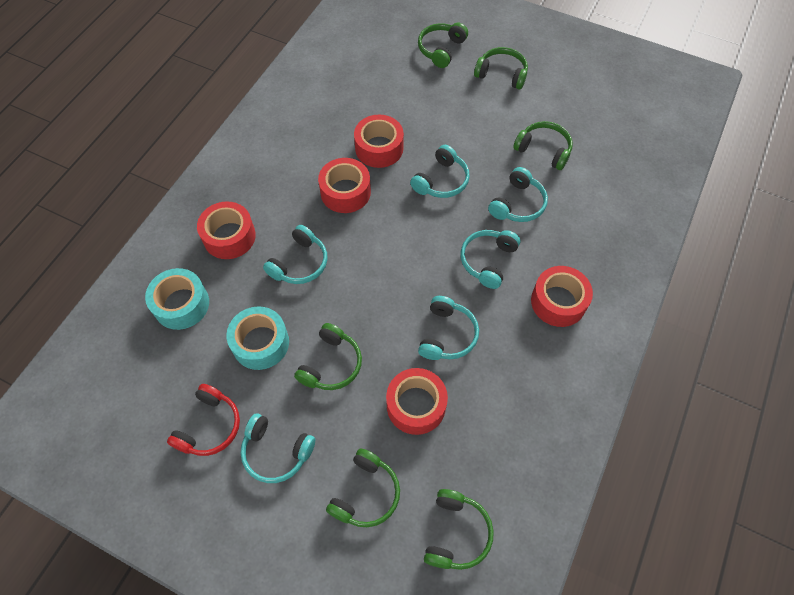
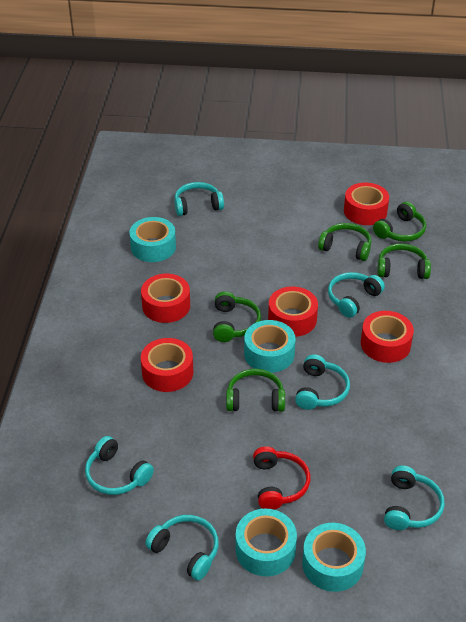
green headphones: 6 -> 5
turquoise tape: 2 -> 4

